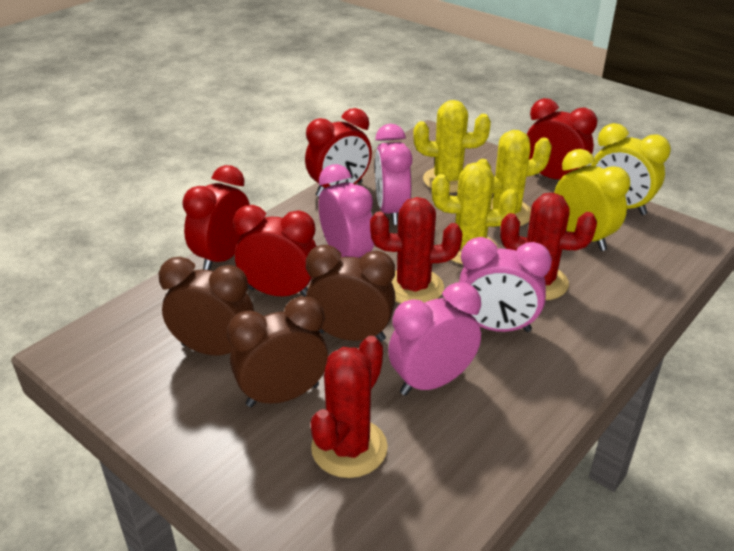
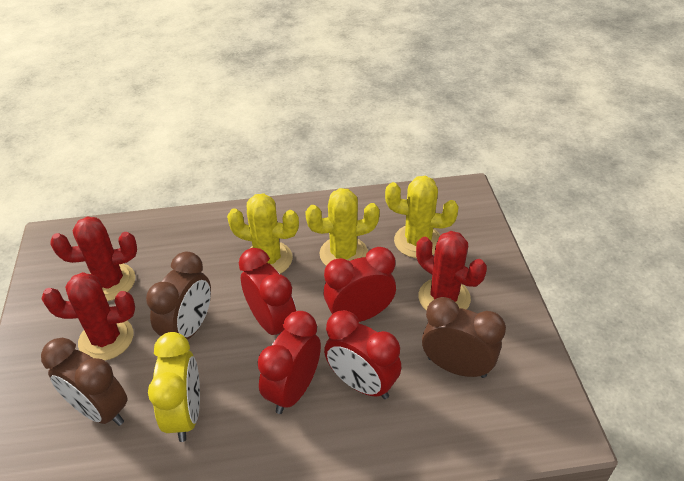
pink clock: 4 -> 0
yellow clock: 2 -> 1

